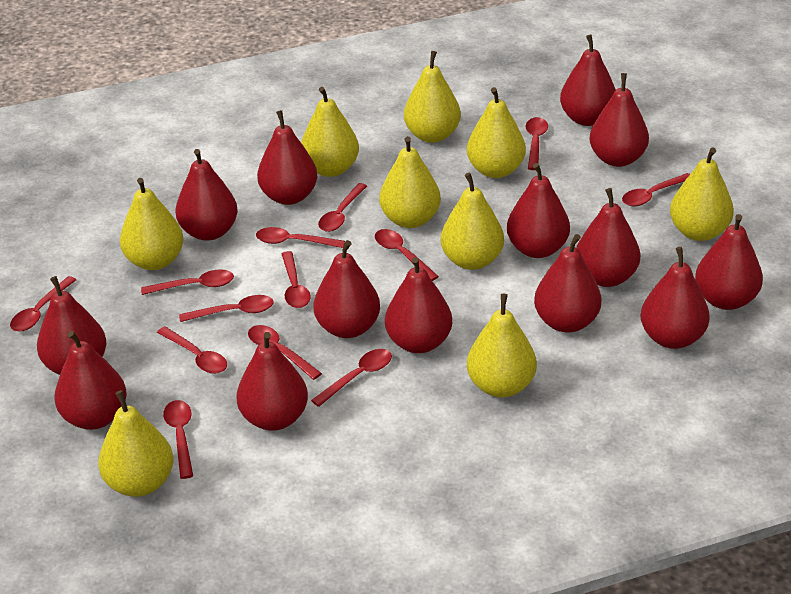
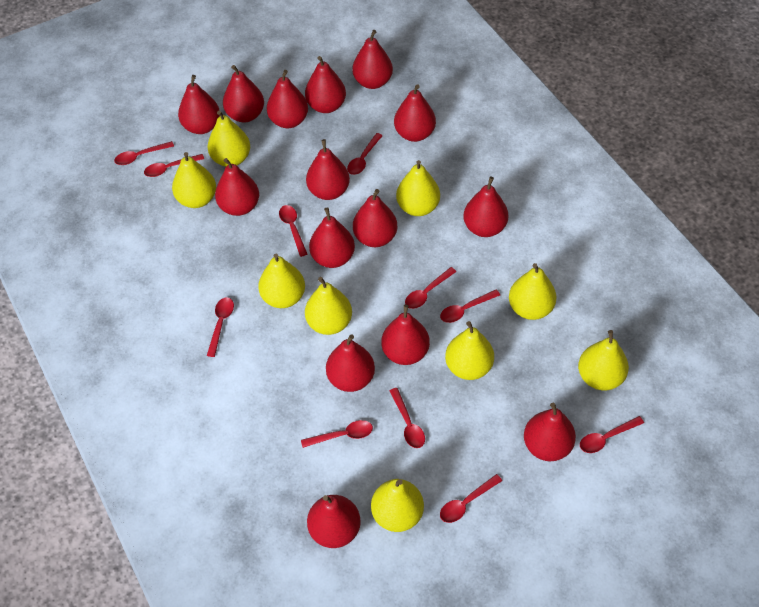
red pear: 14 -> 15
red spoon: 13 -> 11

